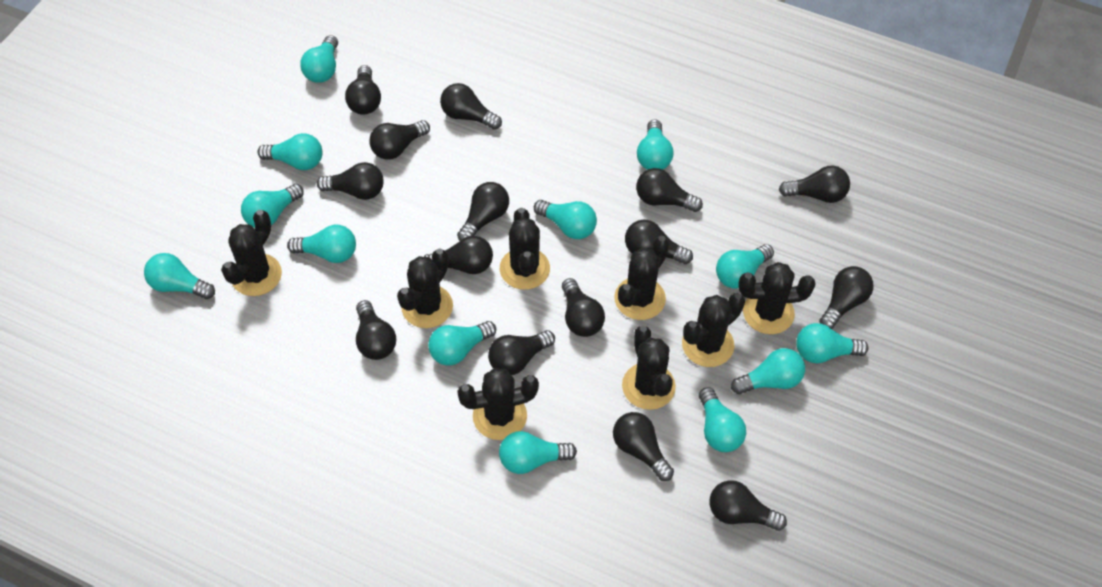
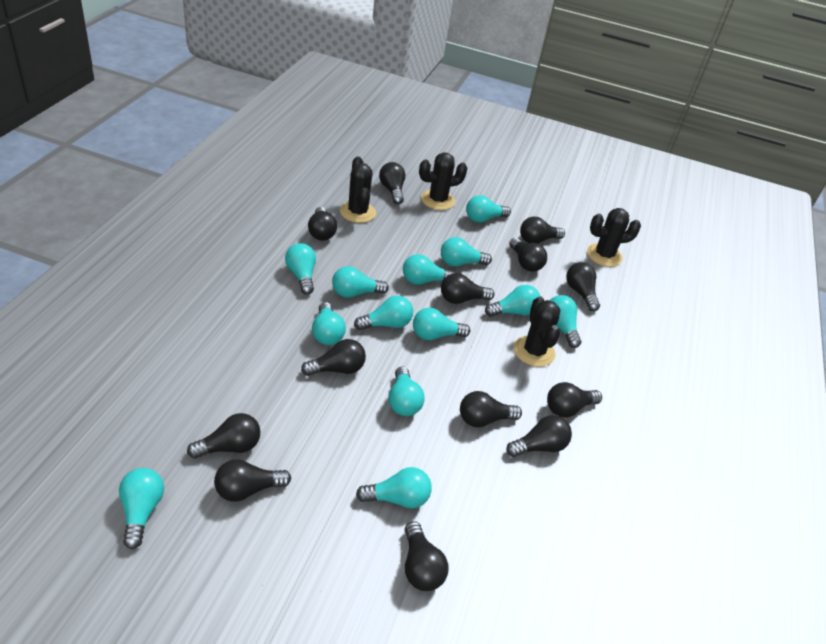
black cactus: 8 -> 4
black light bulb: 15 -> 13

